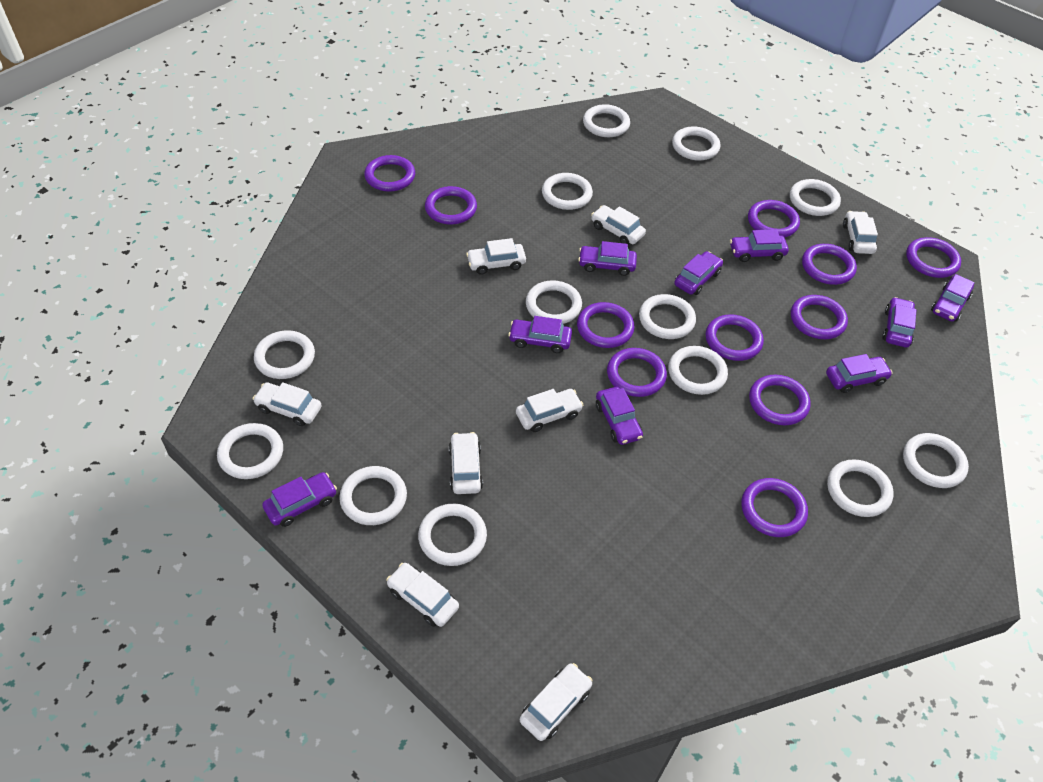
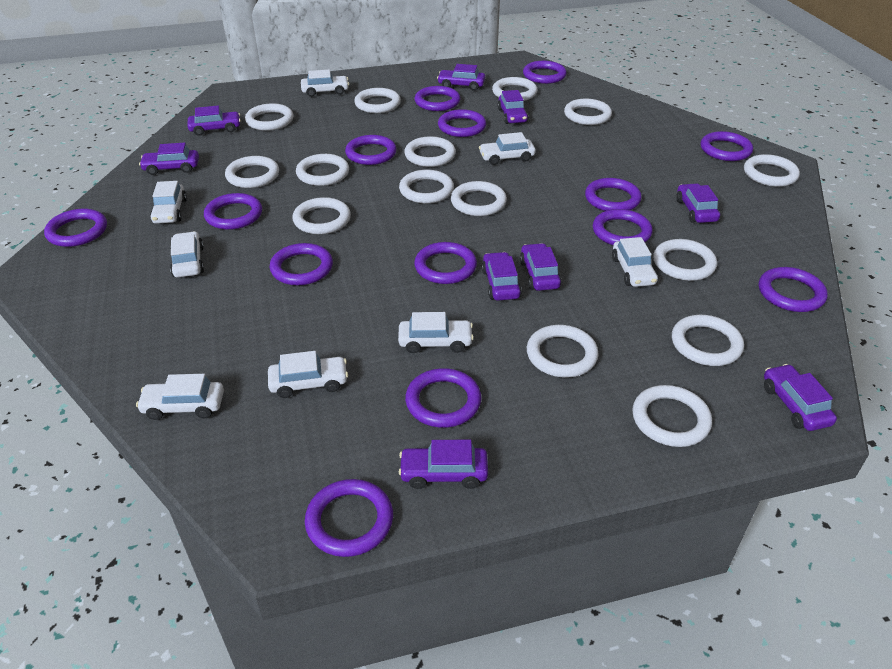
purple ring: 11 -> 14
white ring: 13 -> 15

